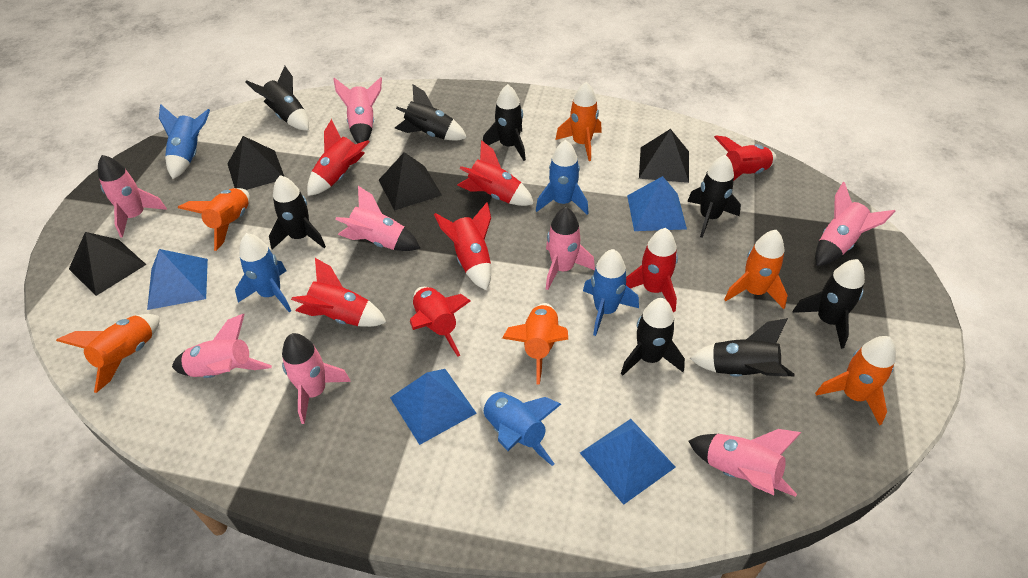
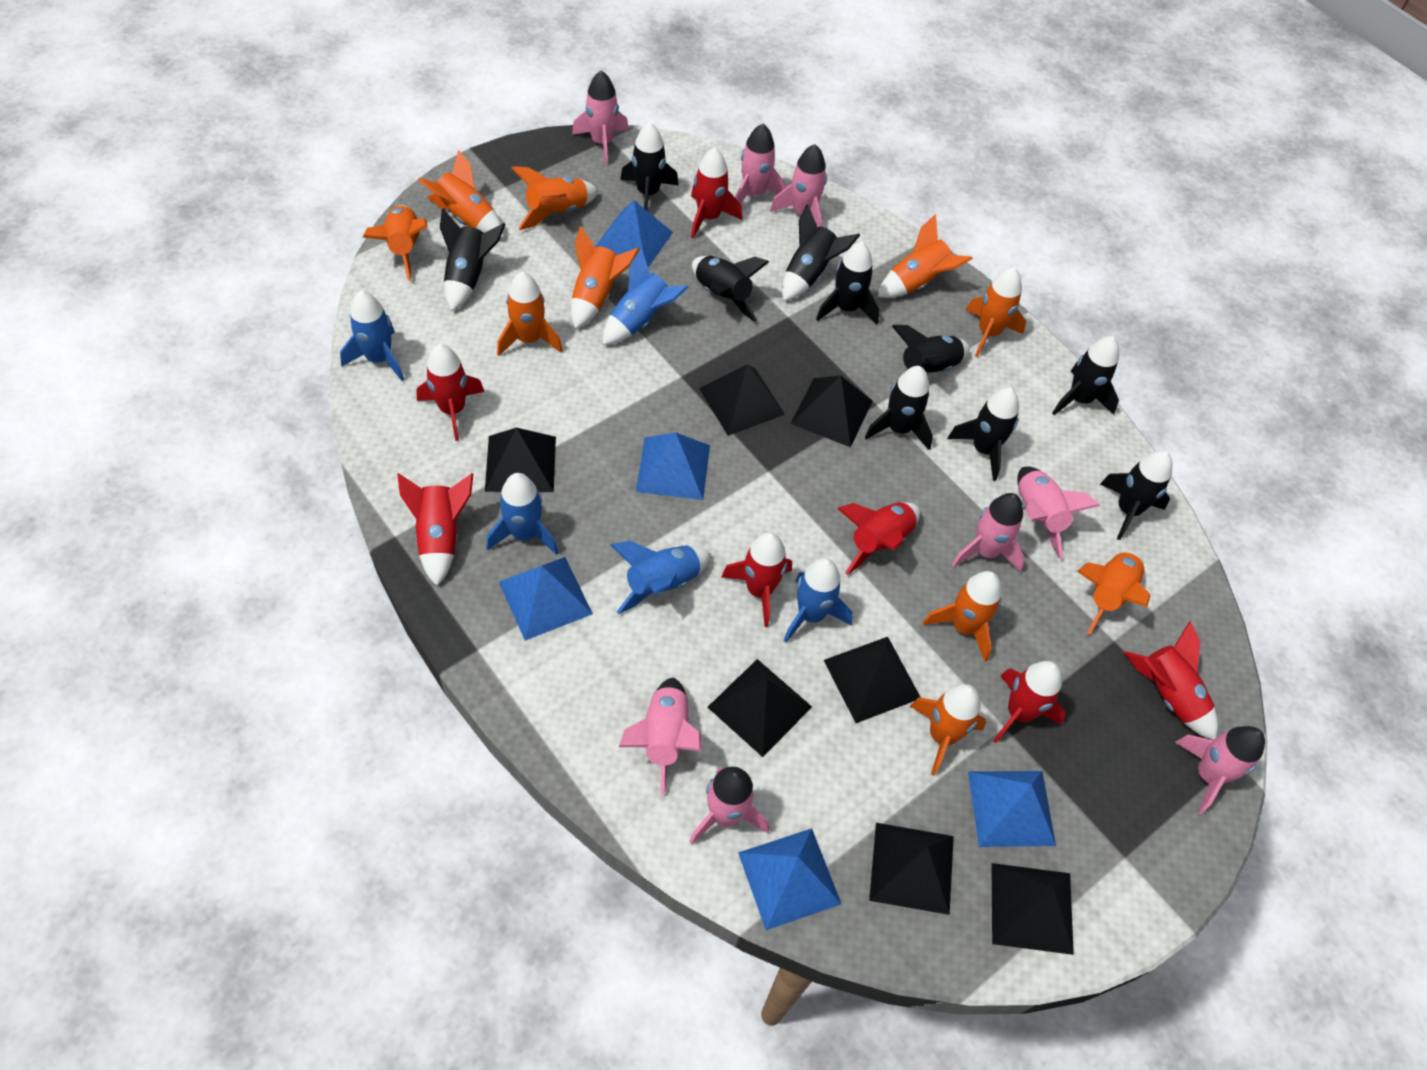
black pyramid: 4 -> 7
black rocket: 8 -> 10
blue pyramid: 4 -> 5
orange rocket: 6 -> 10

